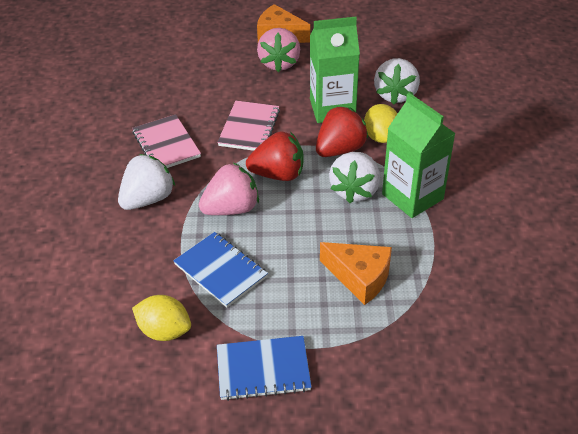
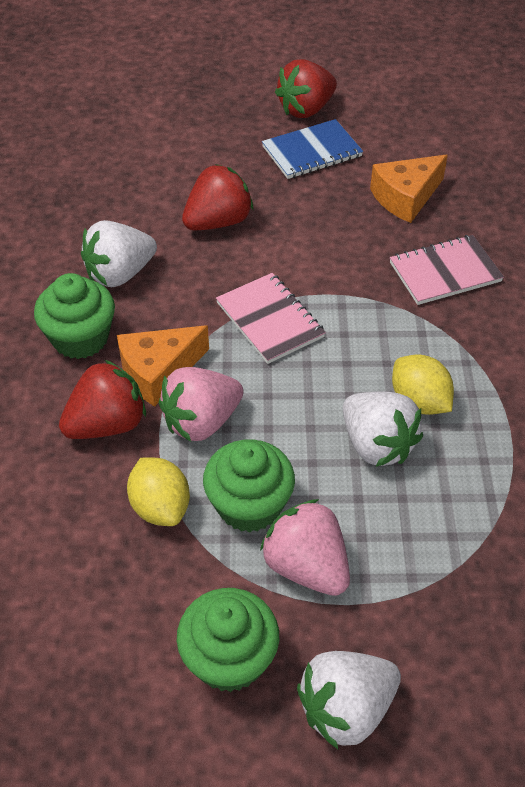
blue notebook: 2 -> 1
green carton: 2 -> 0
green cupcake: 0 -> 3
red strawberry: 2 -> 3

